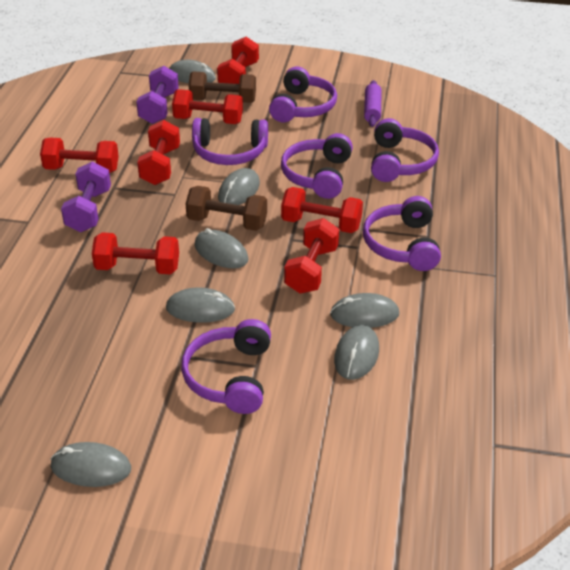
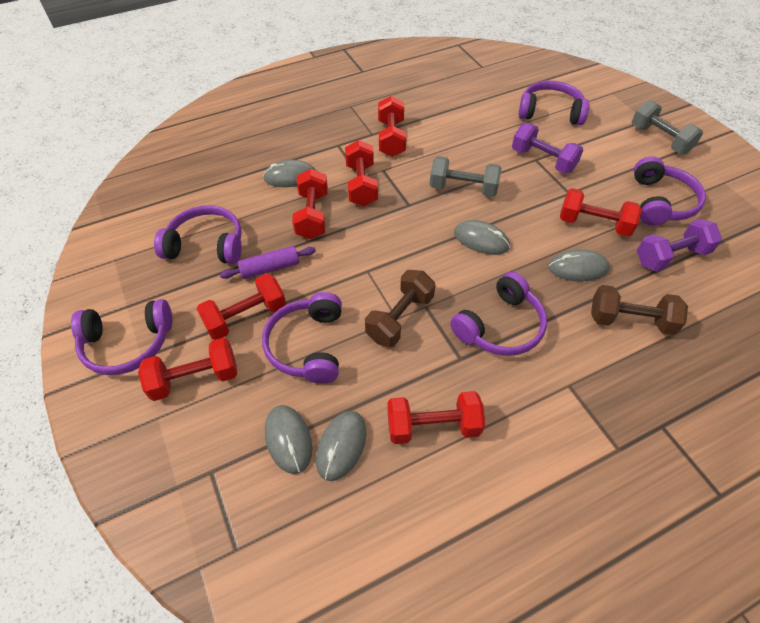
grey dumbbell: 0 -> 2
grey mouse: 7 -> 5

